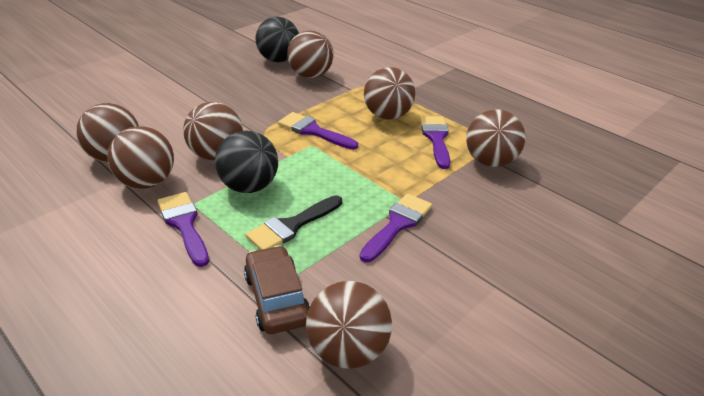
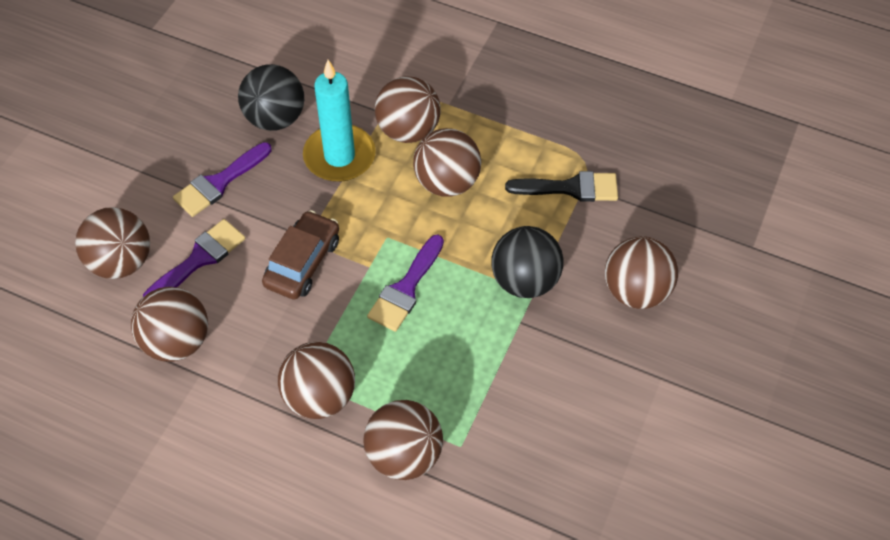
purple brush: 4 -> 3
turquoise candle: 0 -> 1

